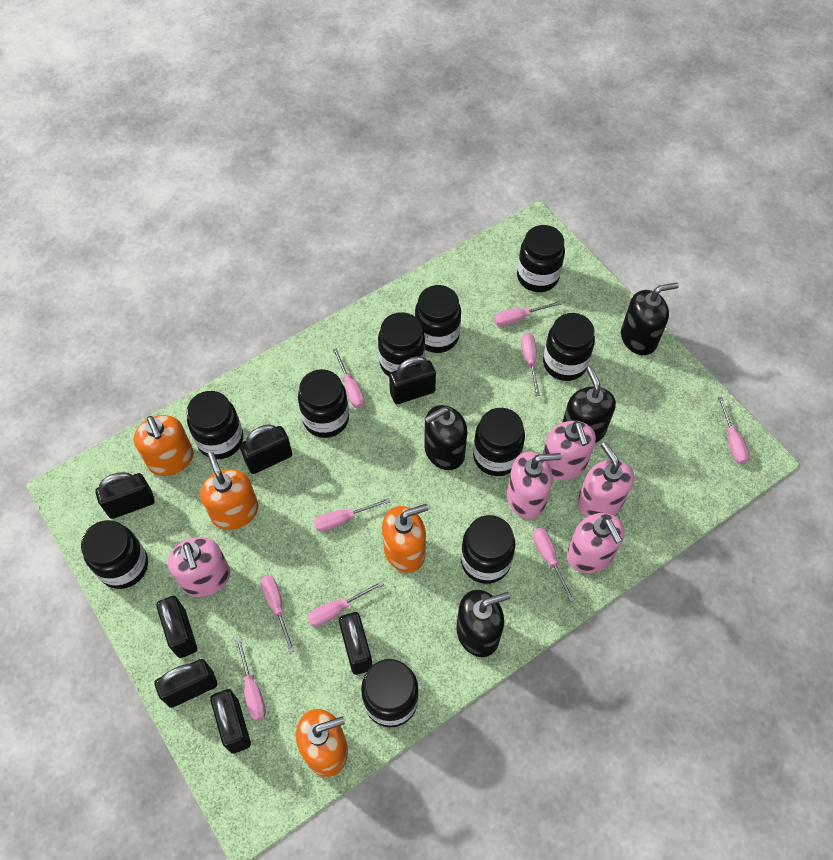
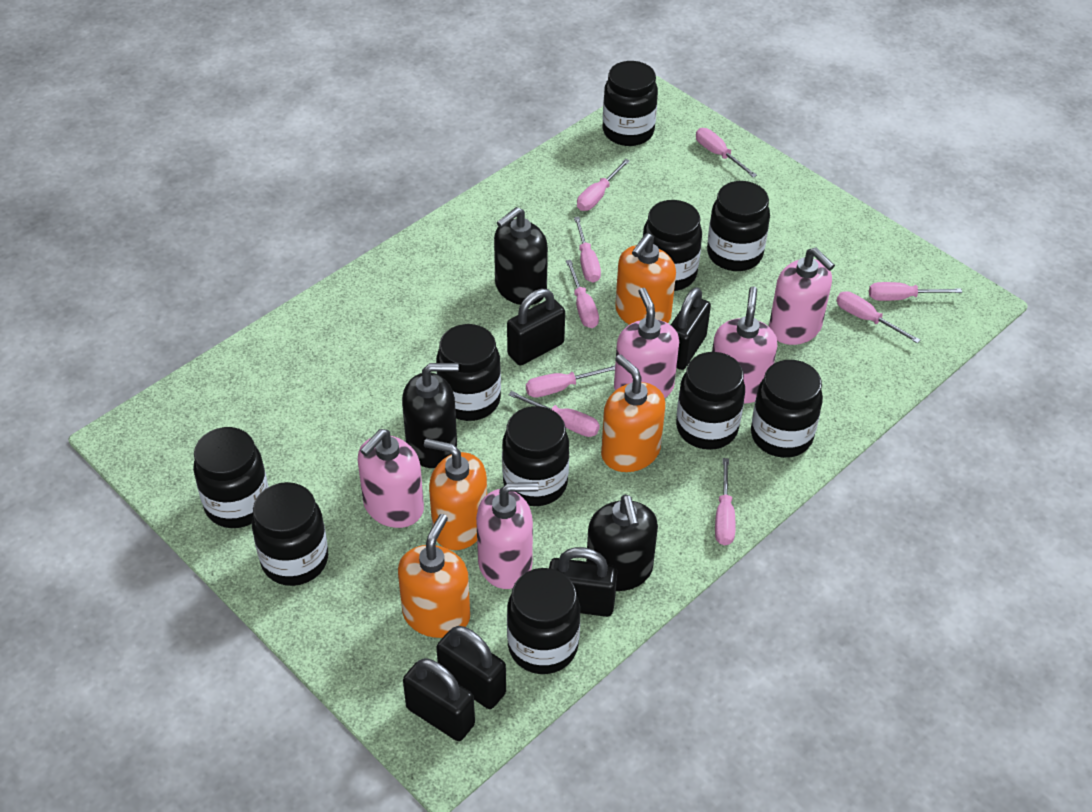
black padlock: 7 -> 5
black soap dispenser: 4 -> 3

